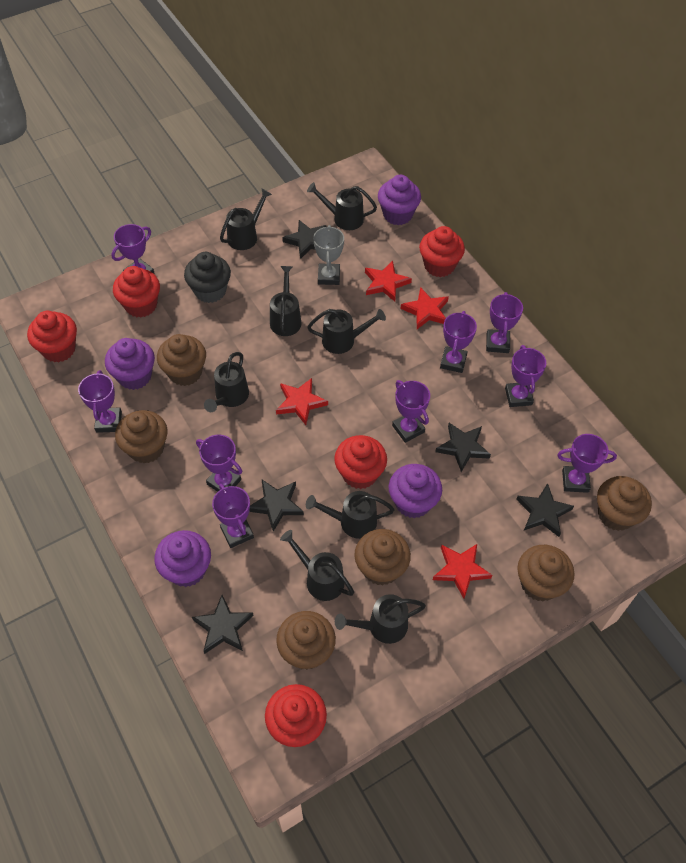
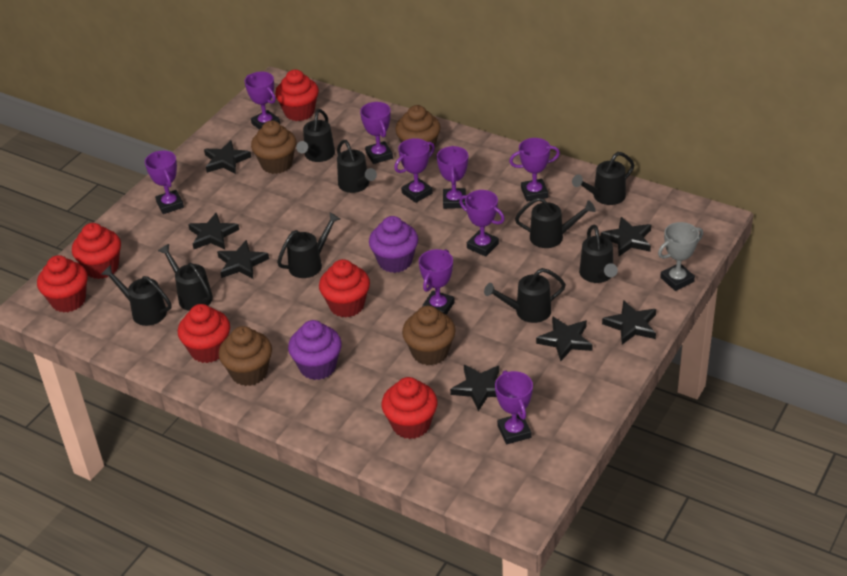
black cupcake: 1 -> 0
black star: 5 -> 7
black watering can: 8 -> 9
brown cupcake: 6 -> 4
purple cupcake: 4 -> 2
red cupcake: 5 -> 6
red star: 4 -> 0

